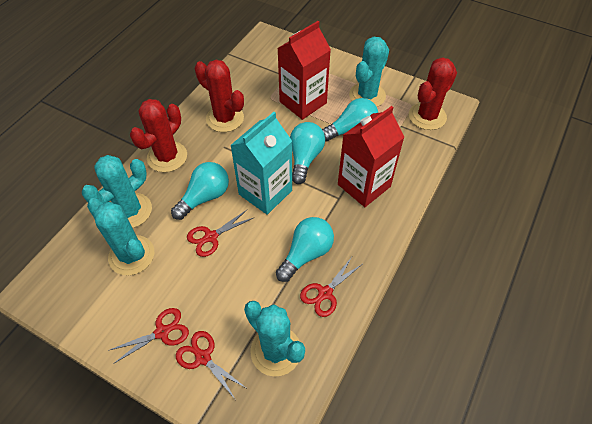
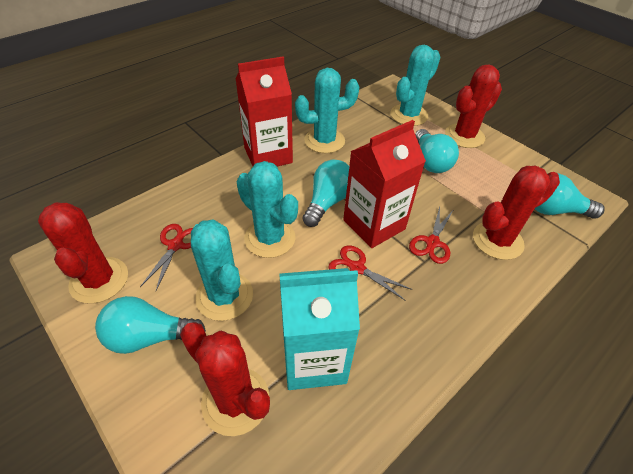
red cactus: 3 -> 4
red scissors: 4 -> 3

